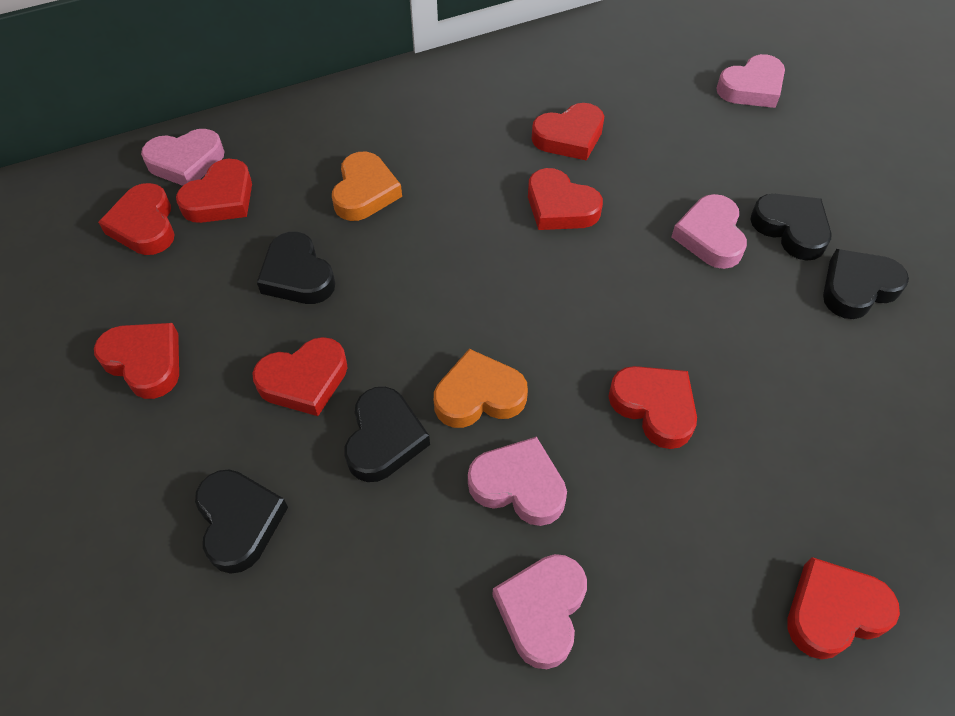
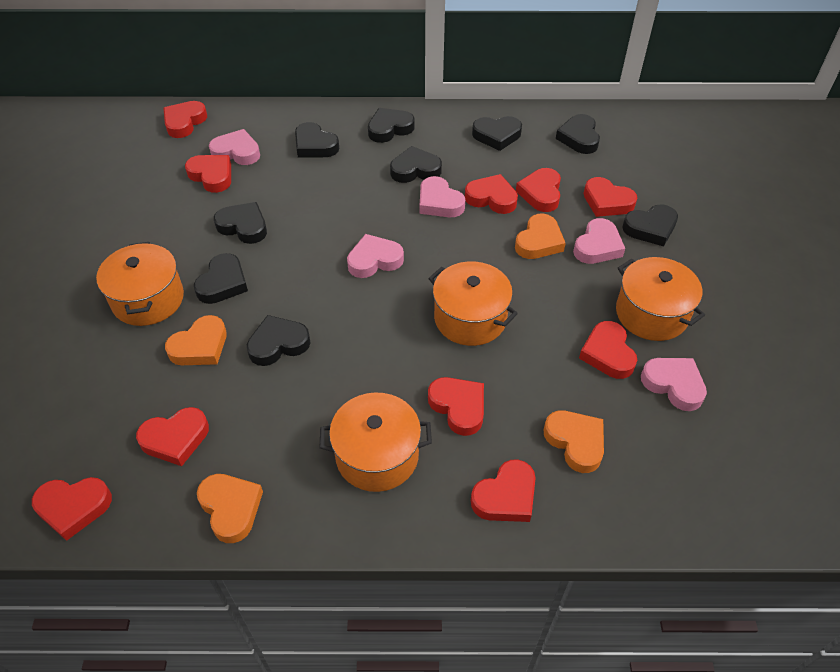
black heart: 5 -> 9
orange heart: 2 -> 4
orange pot: 0 -> 4
red heart: 8 -> 10

